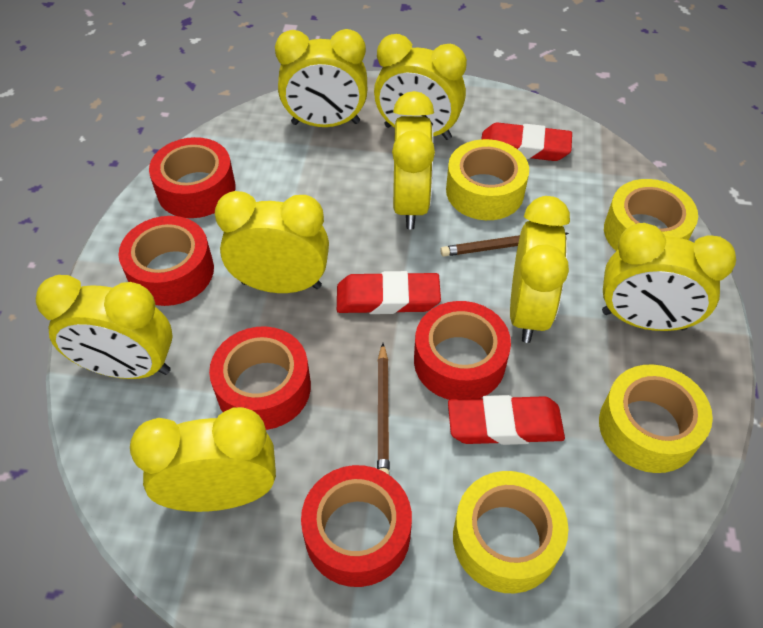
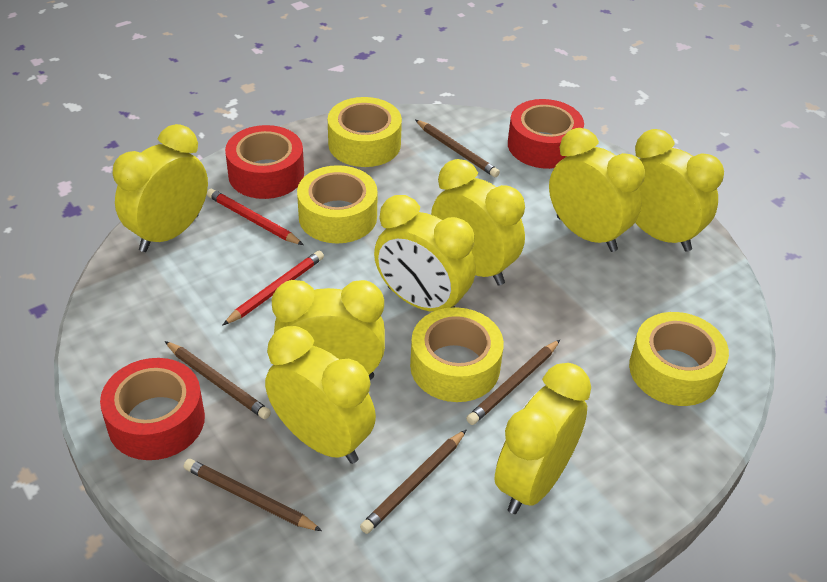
brown pencil: 2 -> 5
red eraser: 3 -> 0
red pencil: 0 -> 2
red tape: 5 -> 3

